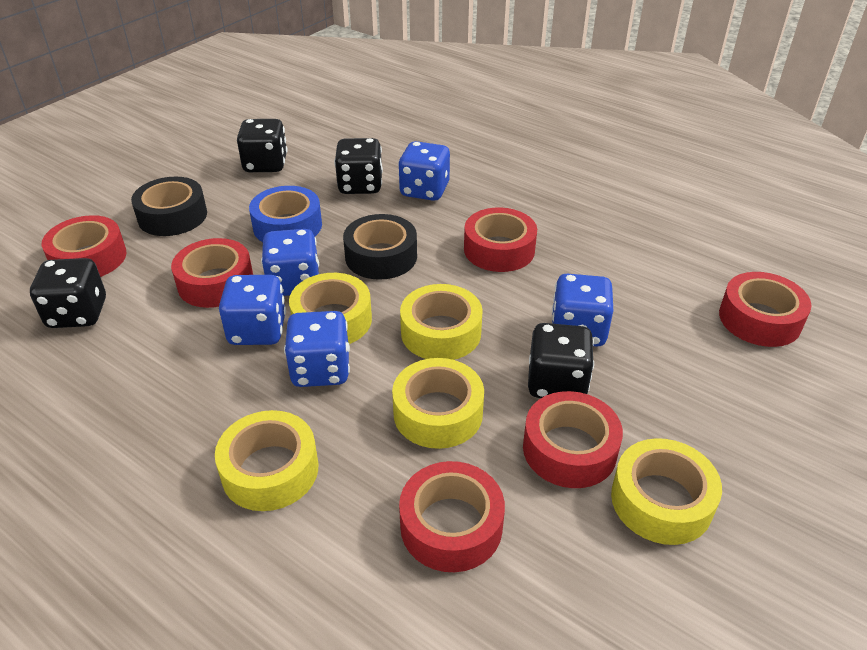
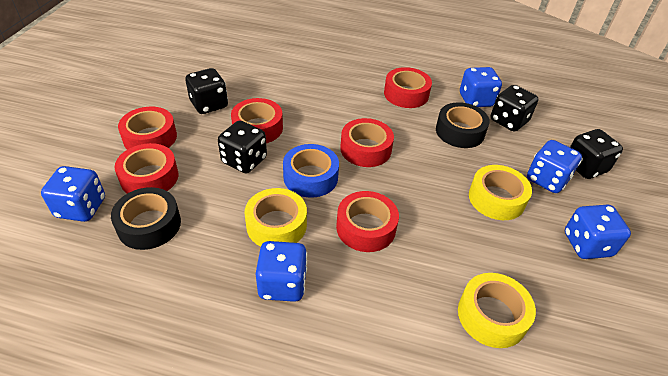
yellow tape: 5 -> 3

